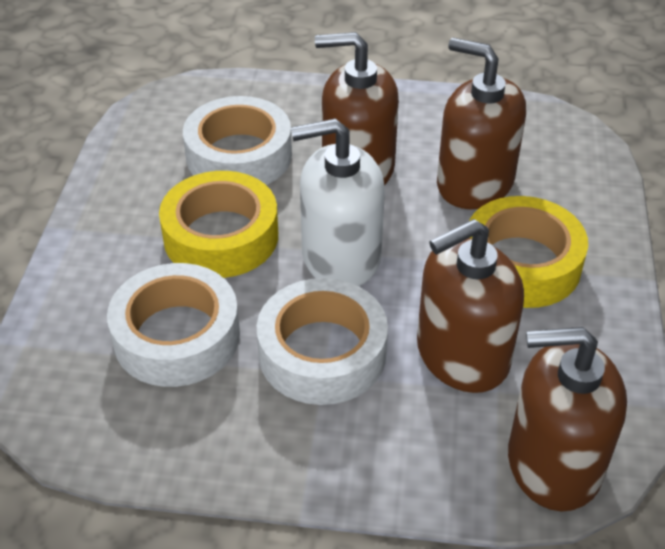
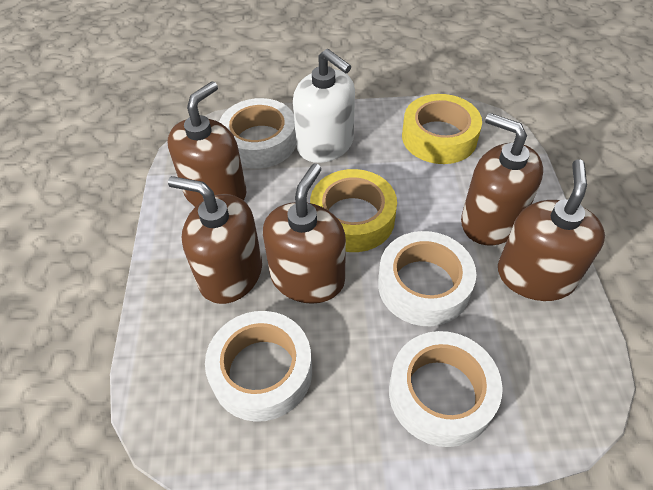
brown soap dispenser: 4 -> 5
white tape: 3 -> 4

